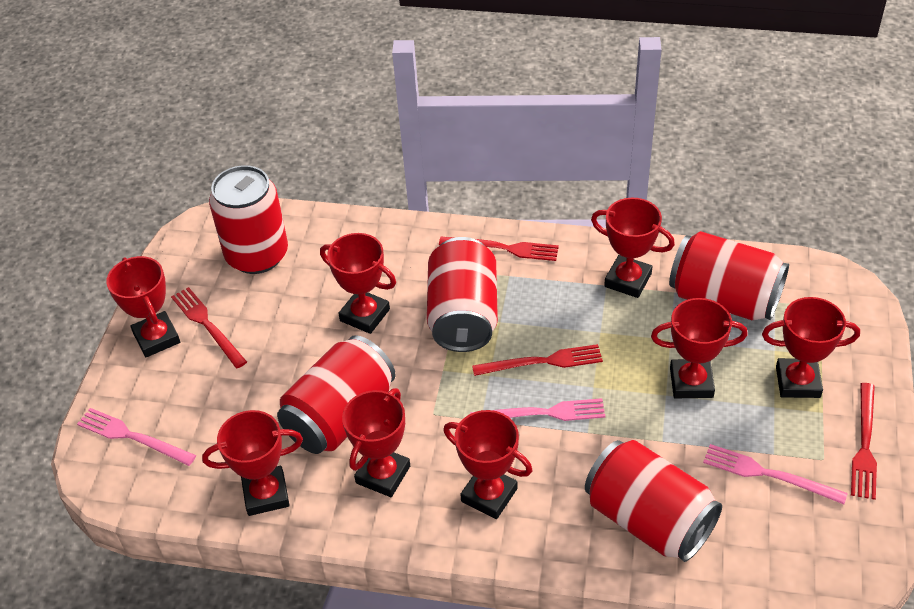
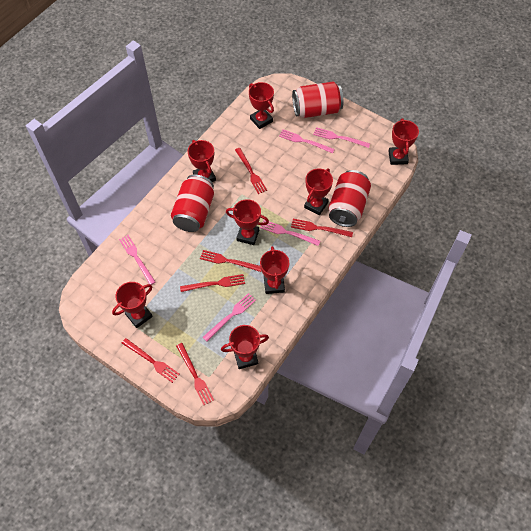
pink fork: 3 -> 5
red can: 5 -> 3
red fork: 4 -> 6

